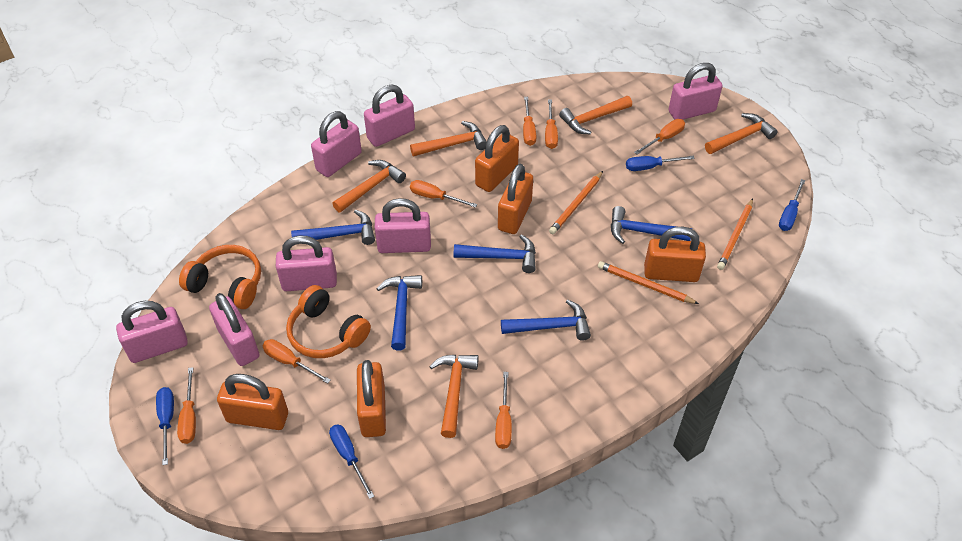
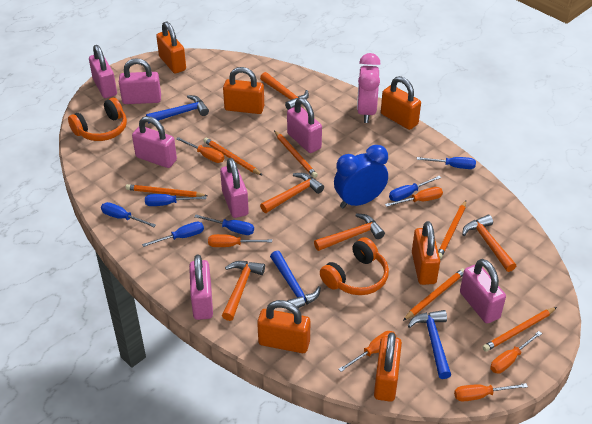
blue clock: 0 -> 1
blue hammer: 5 -> 3
blue screwdriver: 4 -> 6
orange padlock: 5 -> 6
orange pencil: 3 -> 6
orange screwdriver: 7 -> 6
pink clock: 0 -> 1

